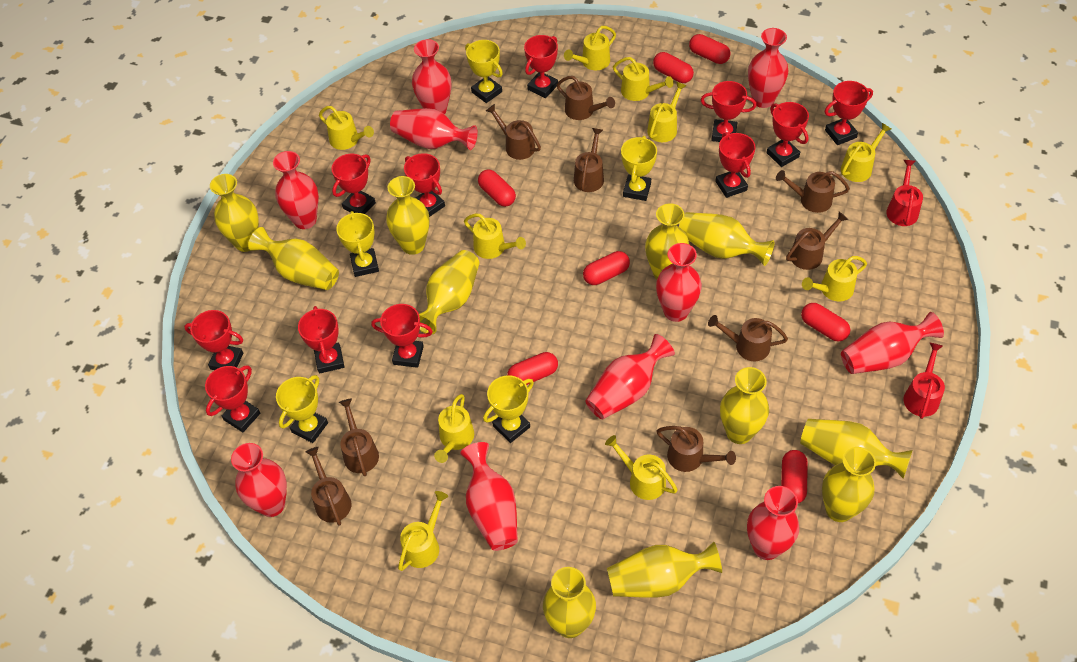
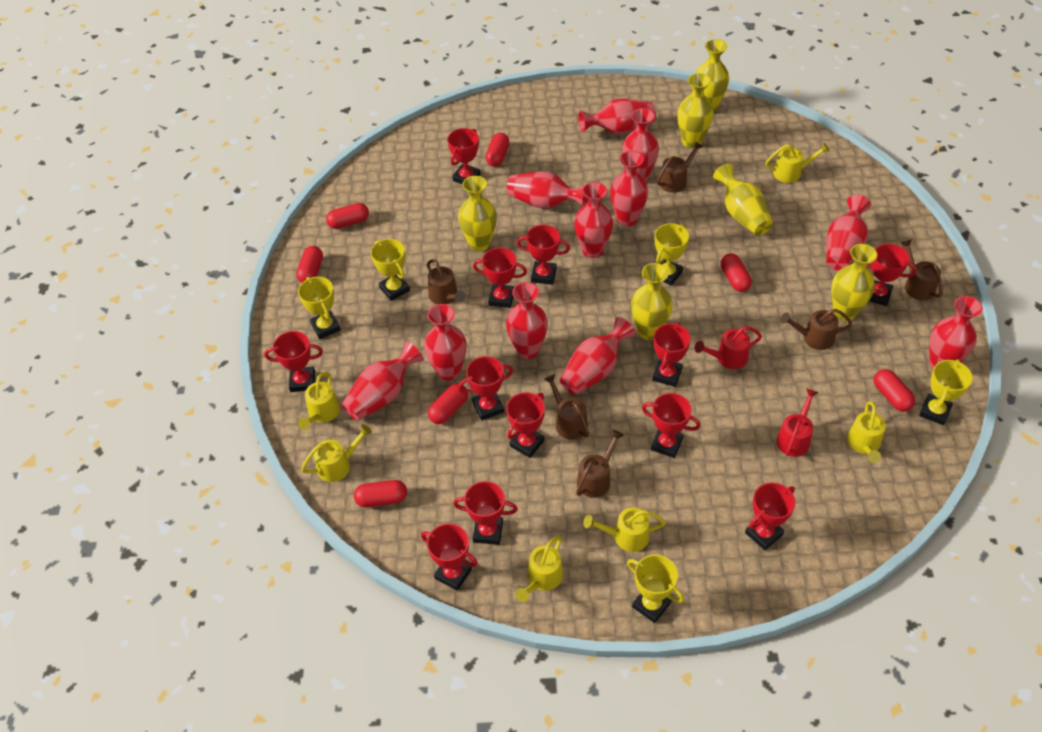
brown watering can: 9 -> 6
red trophy: 11 -> 12
red vase: 10 -> 11
yellow vase: 11 -> 6
yellow watering can: 10 -> 6

